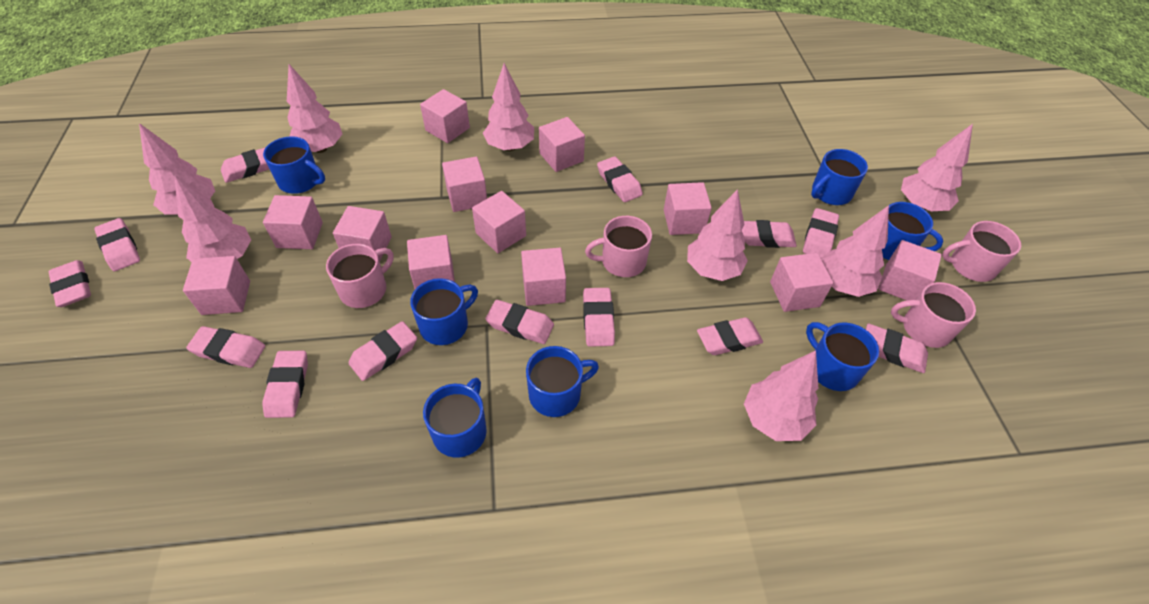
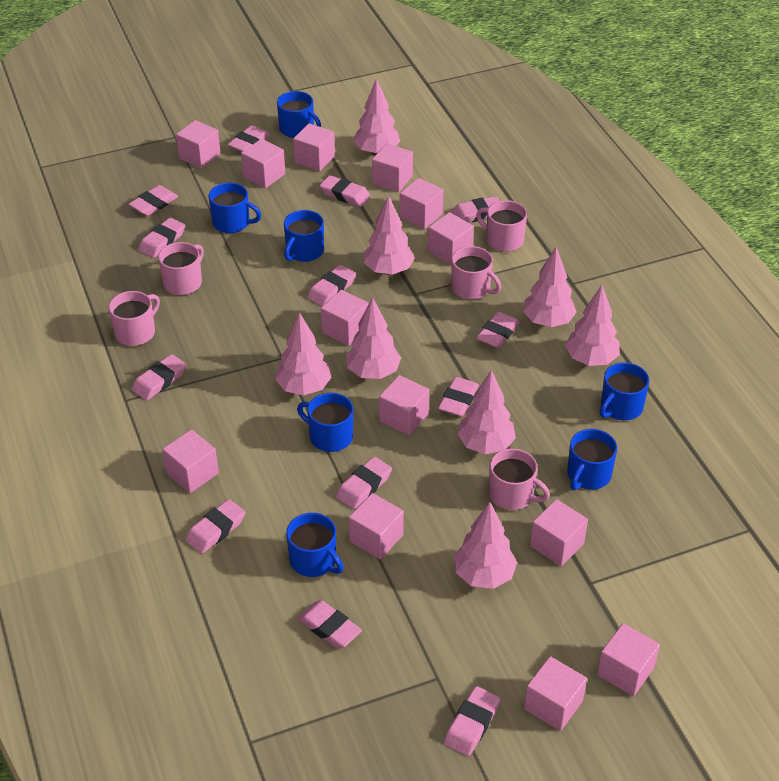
pink cube: 12 -> 13
pink mug: 4 -> 5

